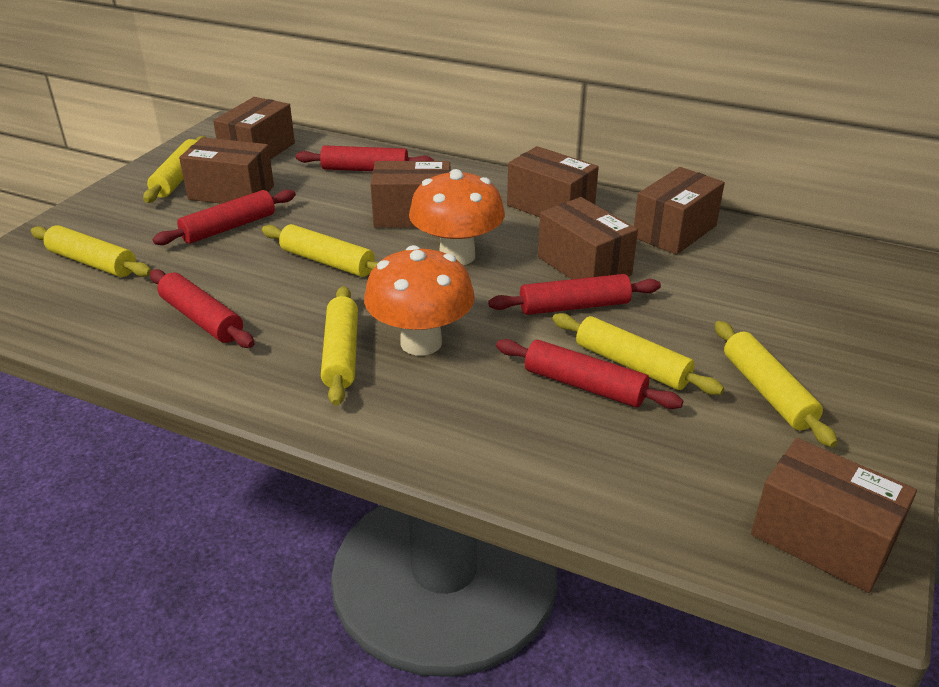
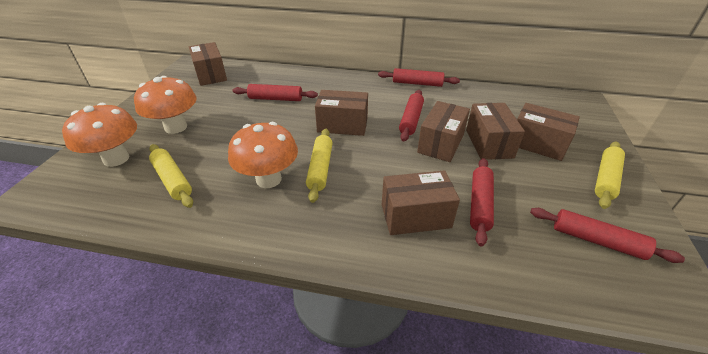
brown box: 7 -> 6
orange mushroom: 2 -> 3
yellow rolling pin: 6 -> 3

